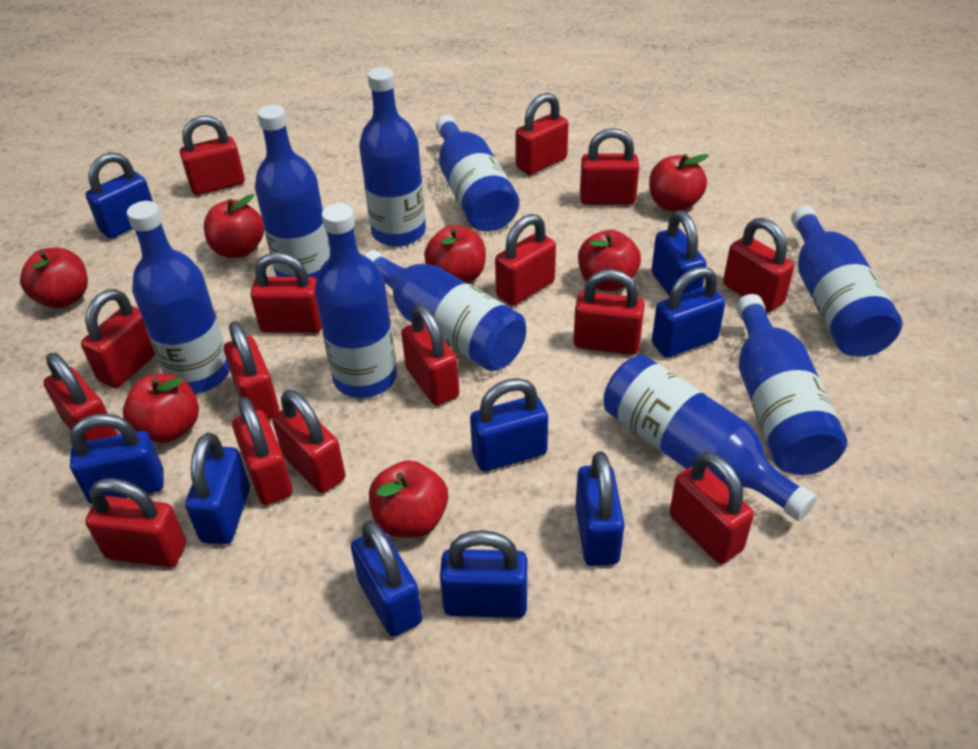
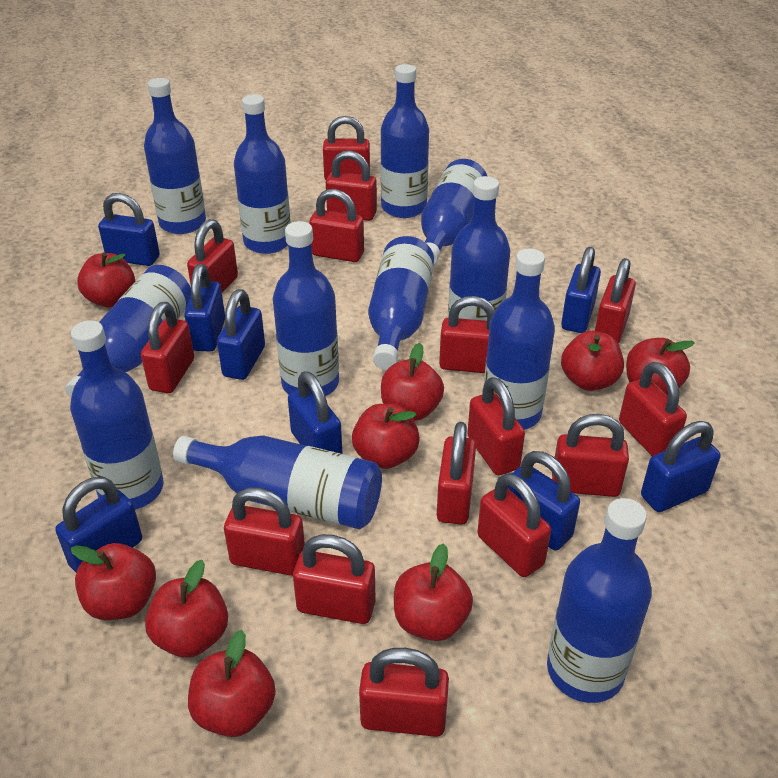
blue bottle: 9 -> 12
blue padlock: 9 -> 8
red apple: 7 -> 9

